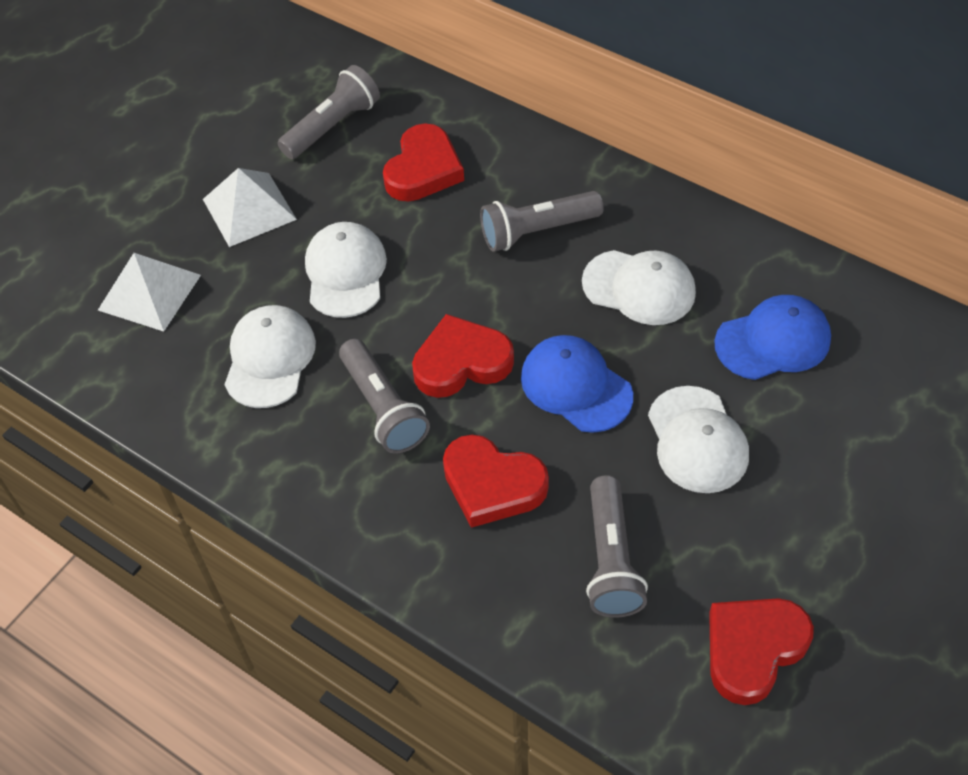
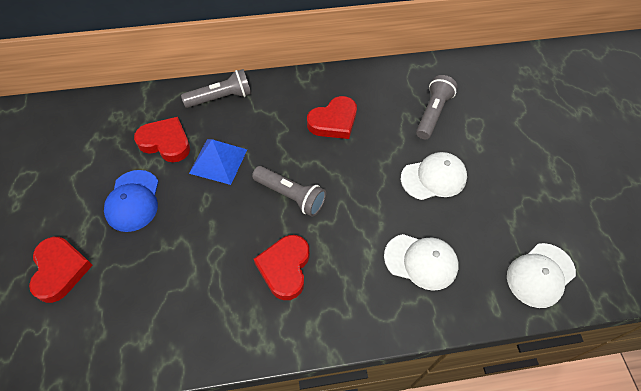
blue cap: 2 -> 1
blue pyramid: 0 -> 1
grey flashlight: 4 -> 3
white cap: 4 -> 3
white pyramid: 2 -> 0

